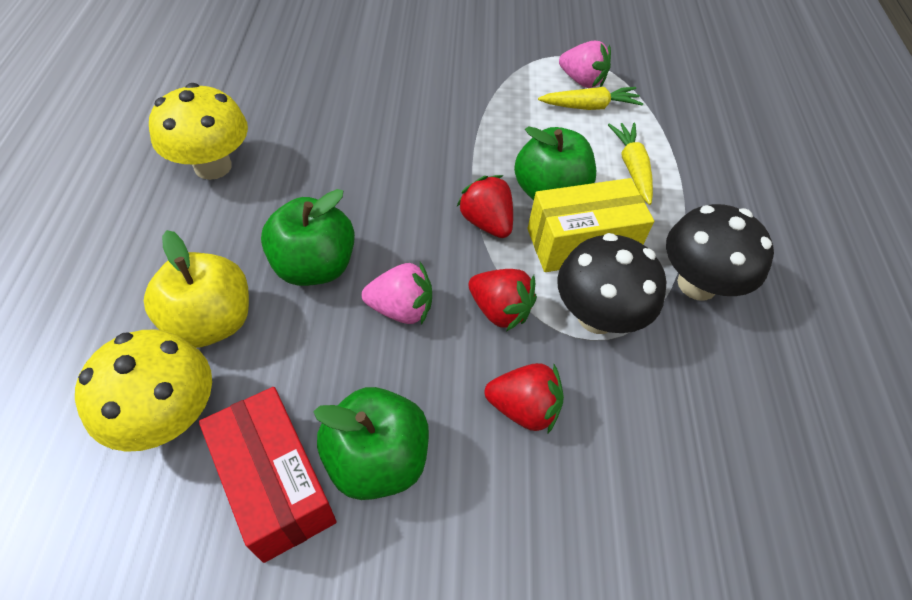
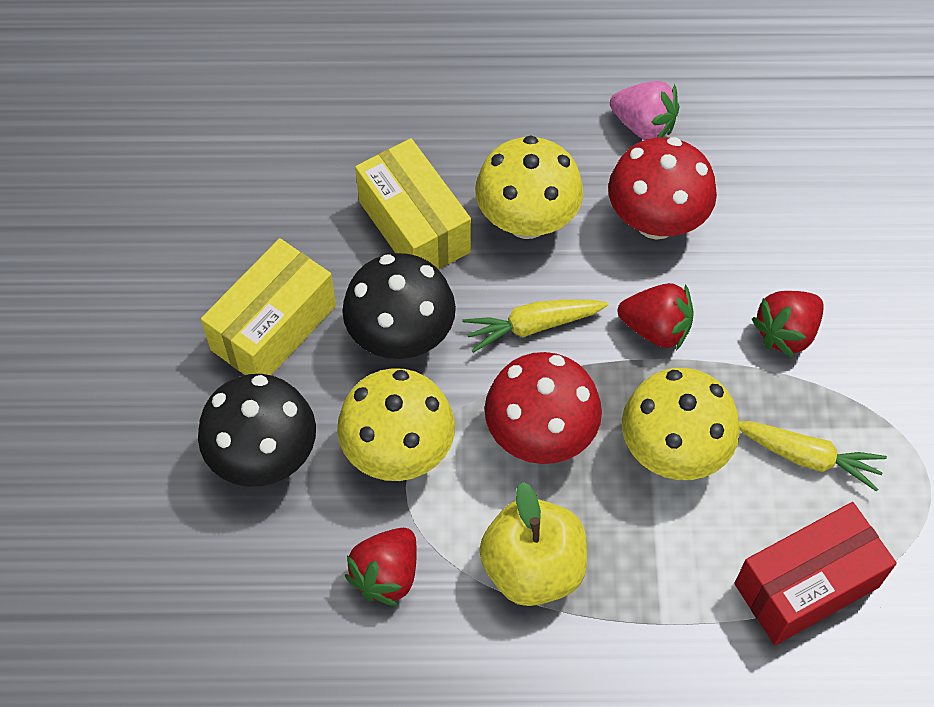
green apple: 3 -> 0
pink strawberry: 2 -> 1
red mushroom: 0 -> 2
yellow box: 1 -> 2
yellow mushroom: 2 -> 3

